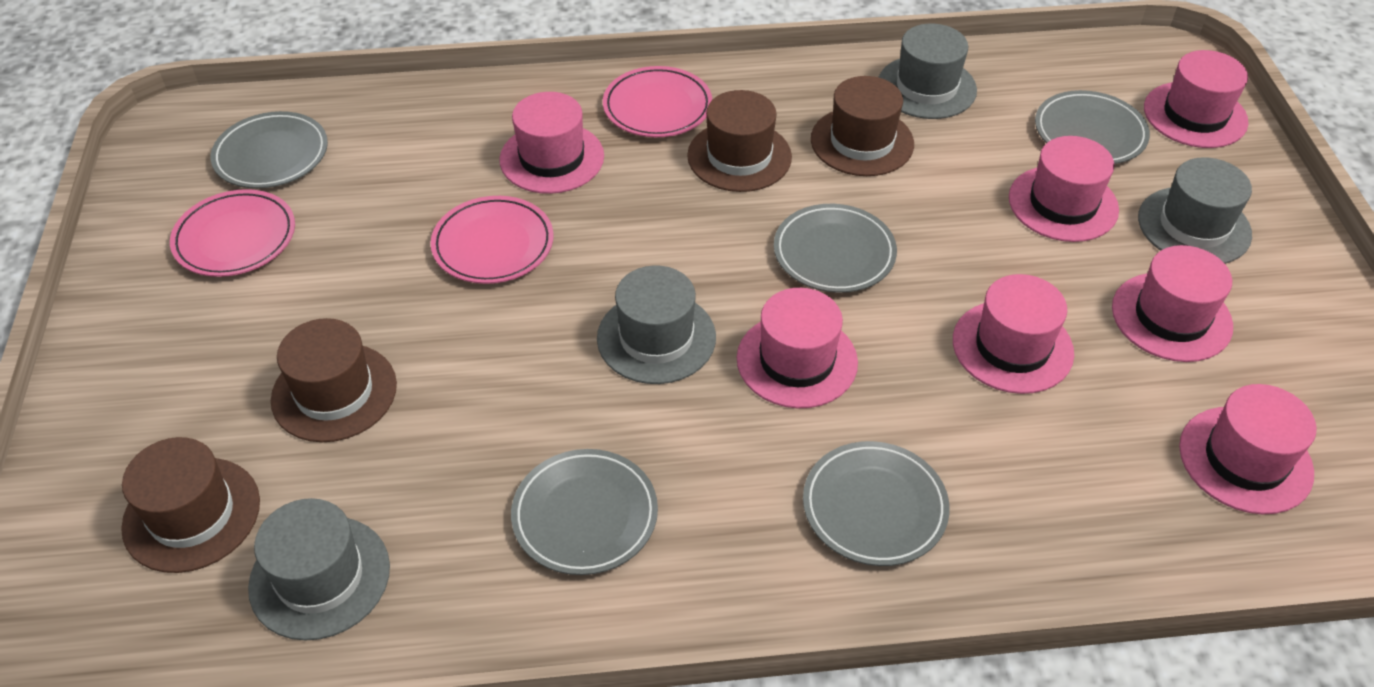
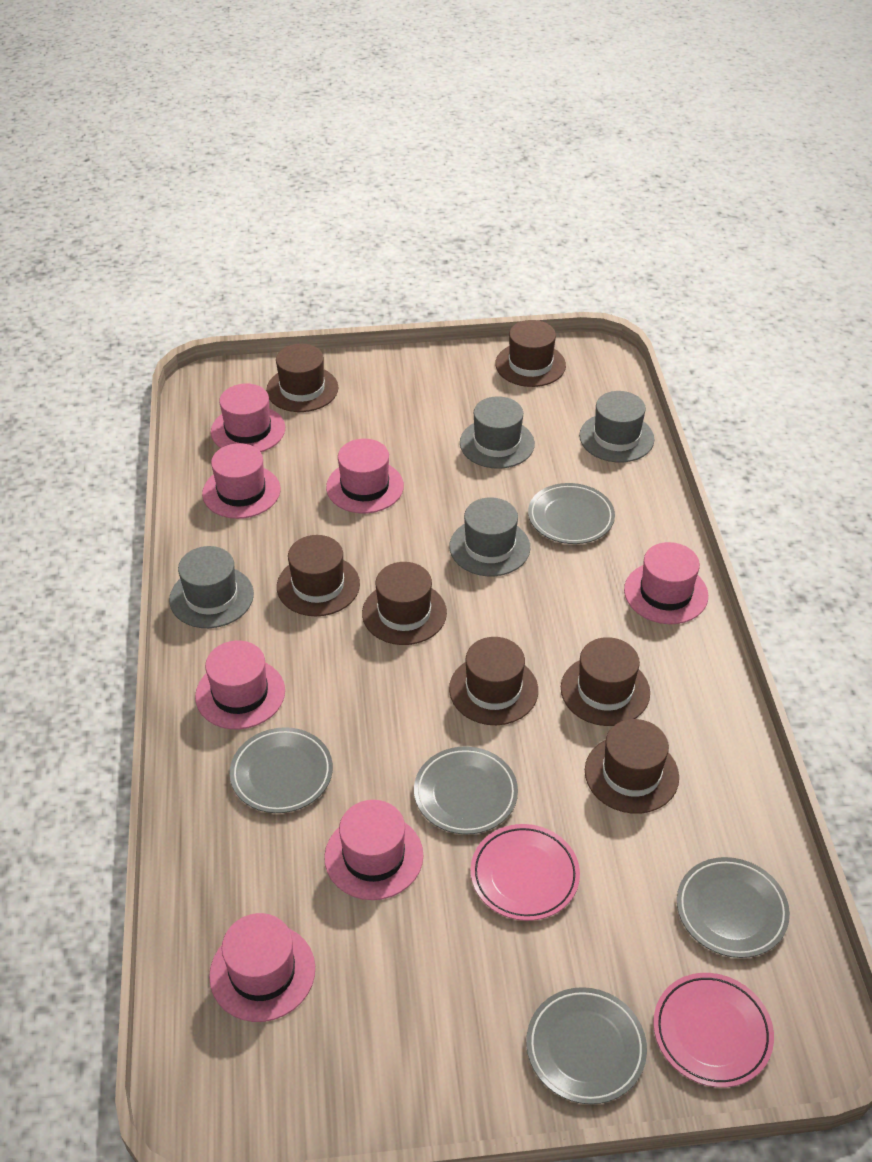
brown hat: 4 -> 7
pink plate: 3 -> 2

